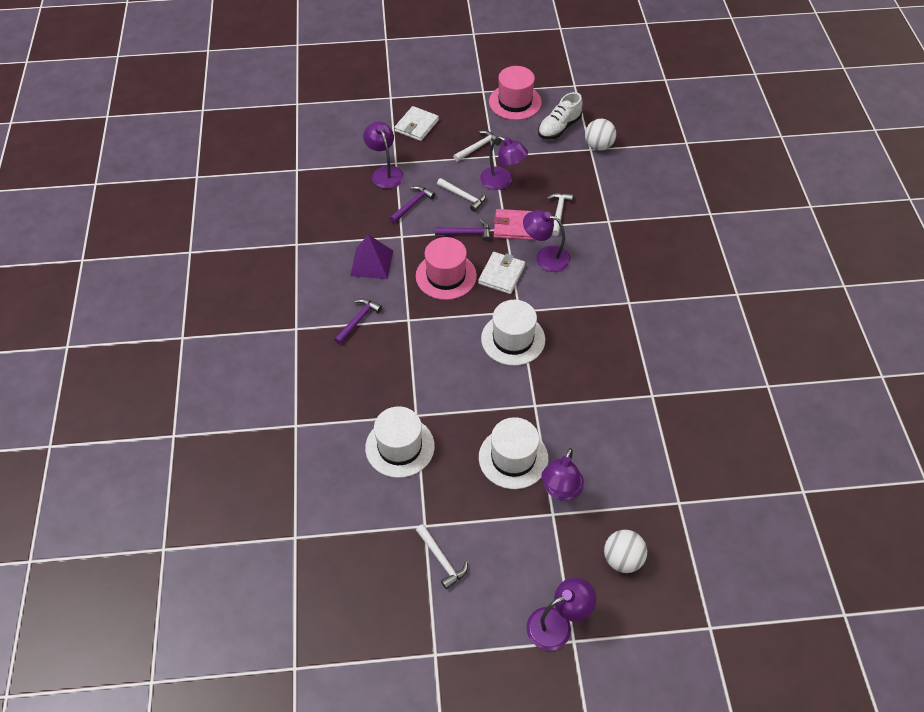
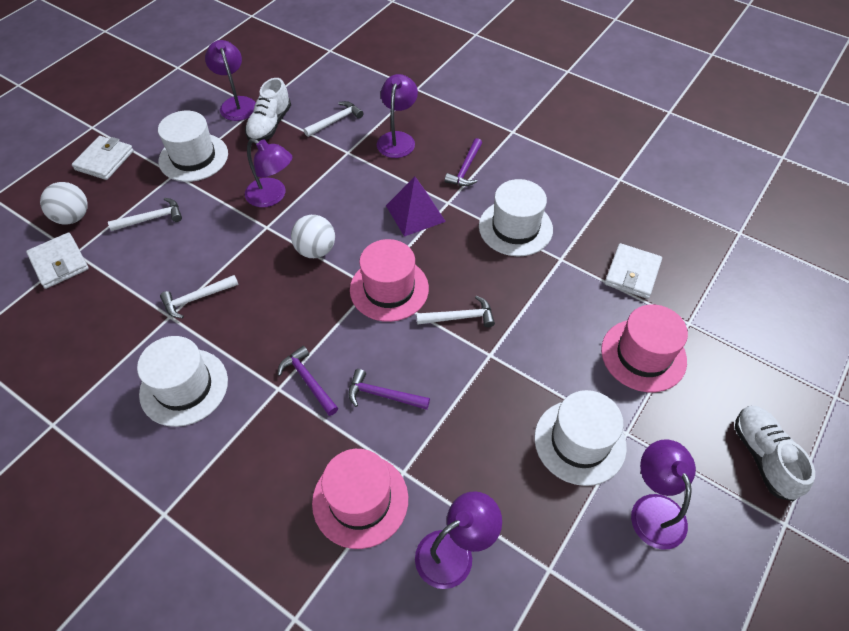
pink hat: 2 -> 3
pink wallet: 1 -> 0
white hat: 3 -> 4
white shoe: 1 -> 2
white wallet: 2 -> 3

